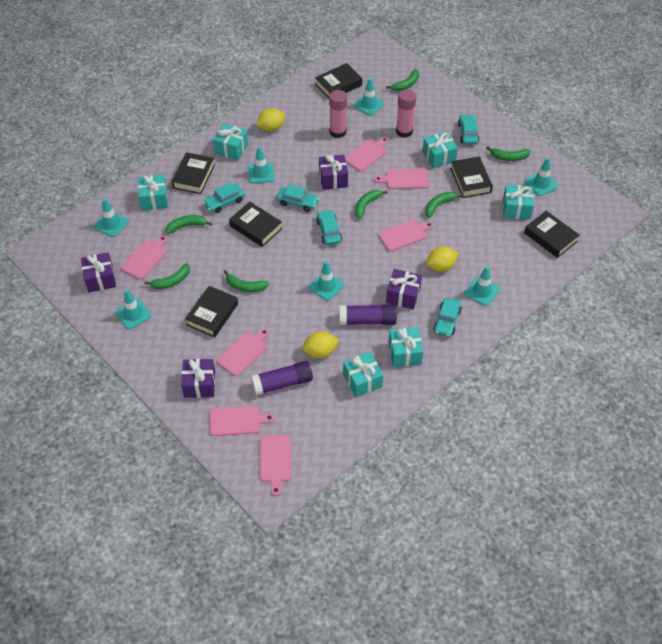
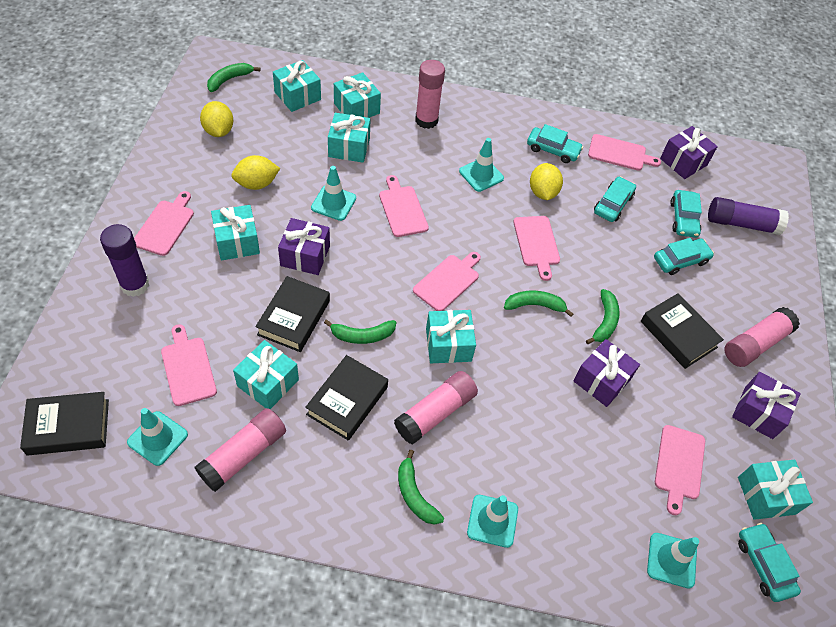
black book: 6 -> 4
green banana: 7 -> 5
pink glue stick: 2 -> 4
turquoise gift: 6 -> 7
turquoise traffic cone: 7 -> 5

